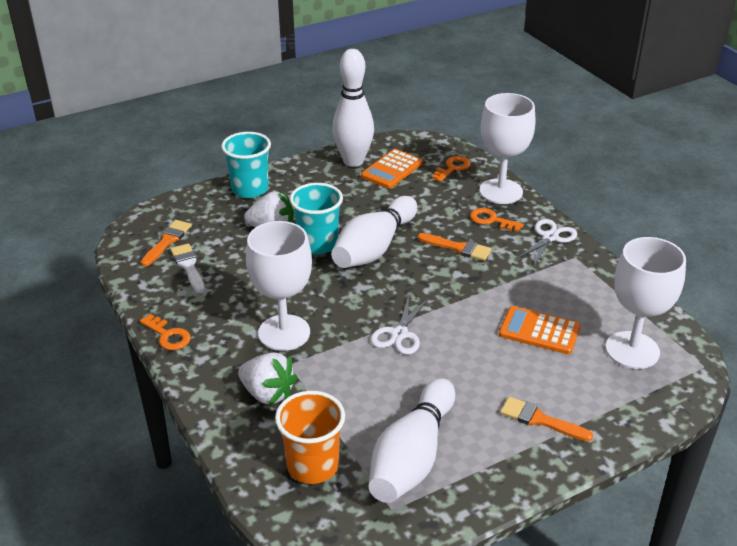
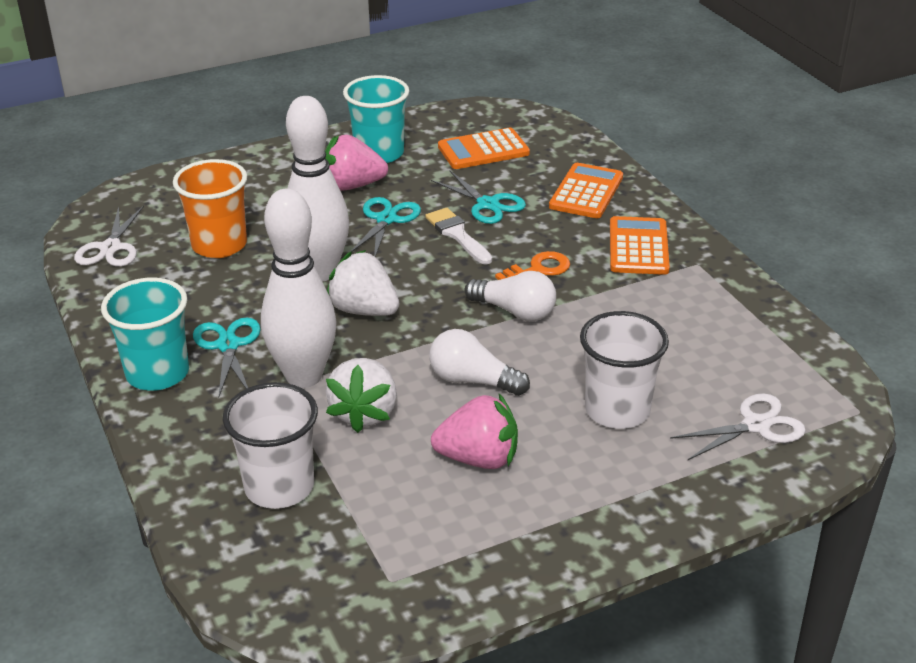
orange brush: 3 -> 0
orange calculator: 2 -> 3
orange key: 3 -> 1
pink strawberry: 0 -> 2
turquoise scissors: 0 -> 3
white bowling pin: 3 -> 2
white cup: 0 -> 2
white goblet: 3 -> 0
white light bulb: 0 -> 2

